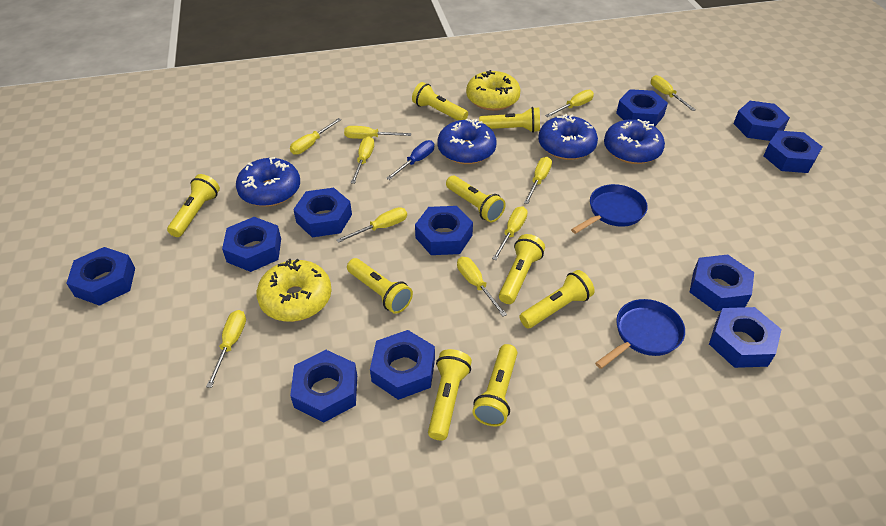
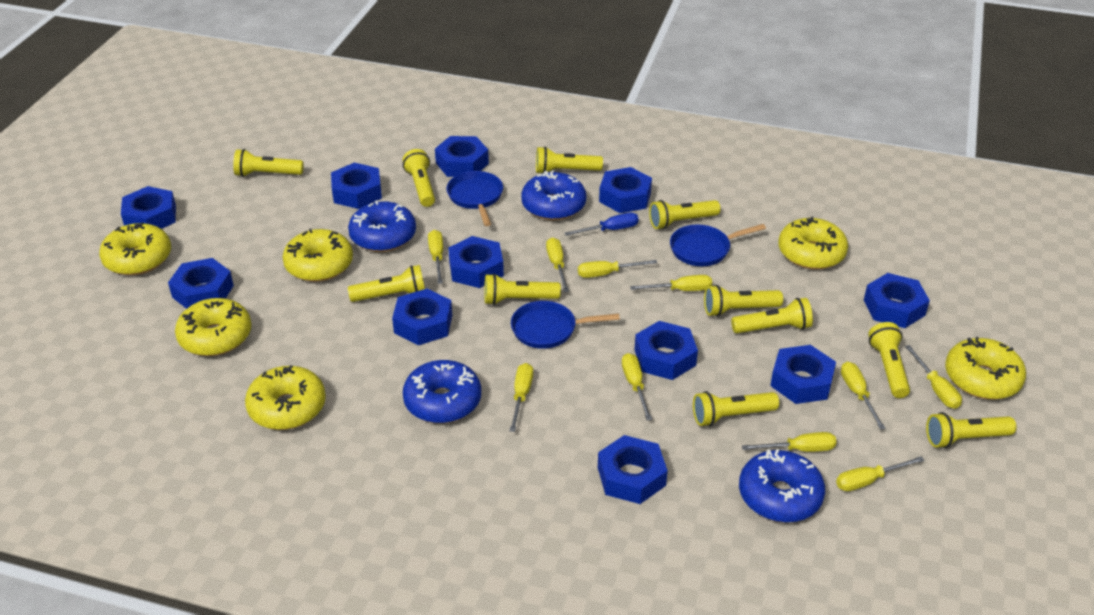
blue pan: 2 -> 3
yellow donut: 2 -> 6
yellow flashlight: 9 -> 11

